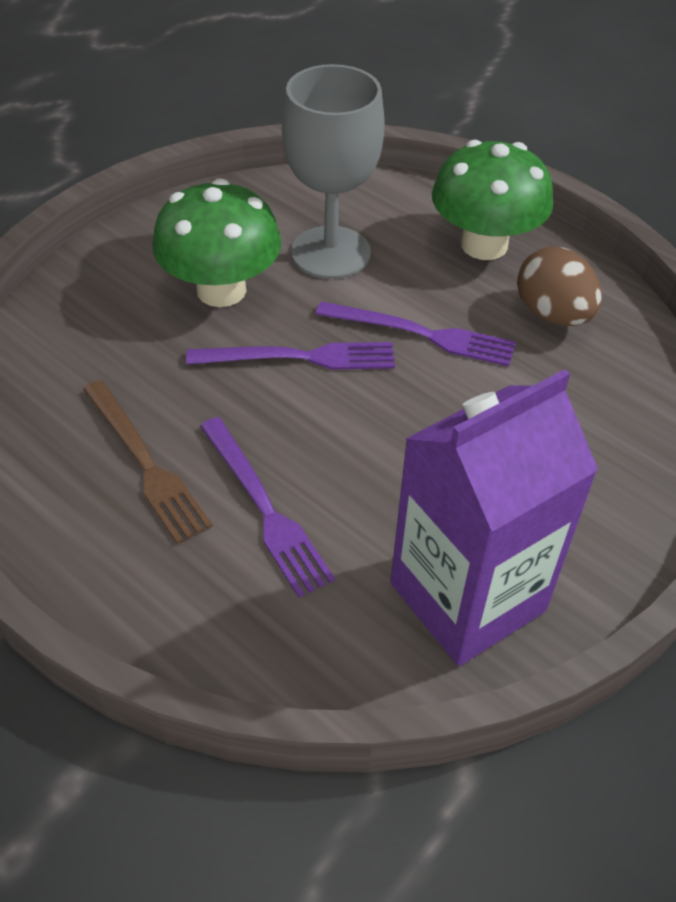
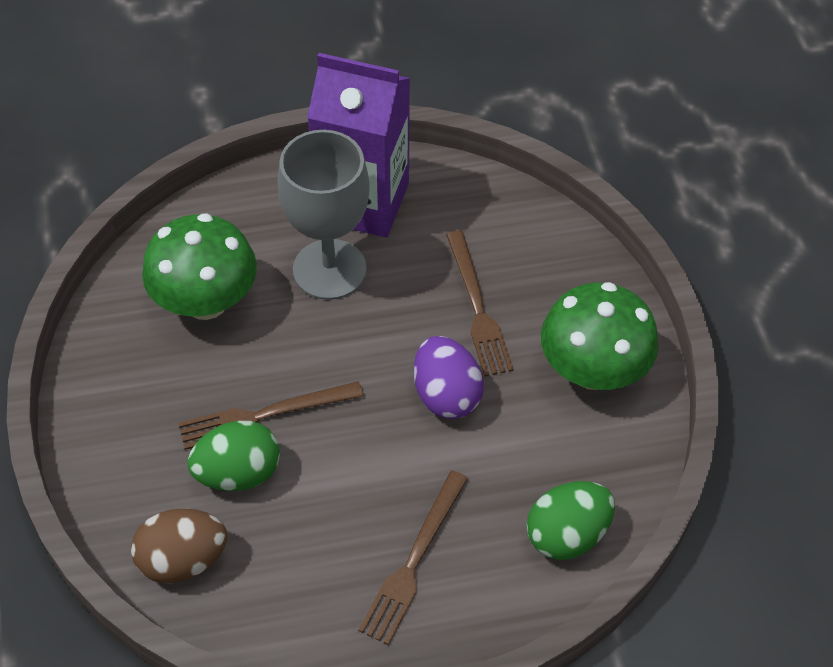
brown fork: 1 -> 3
green egg: 0 -> 2
purple egg: 0 -> 1
purple fork: 3 -> 0

